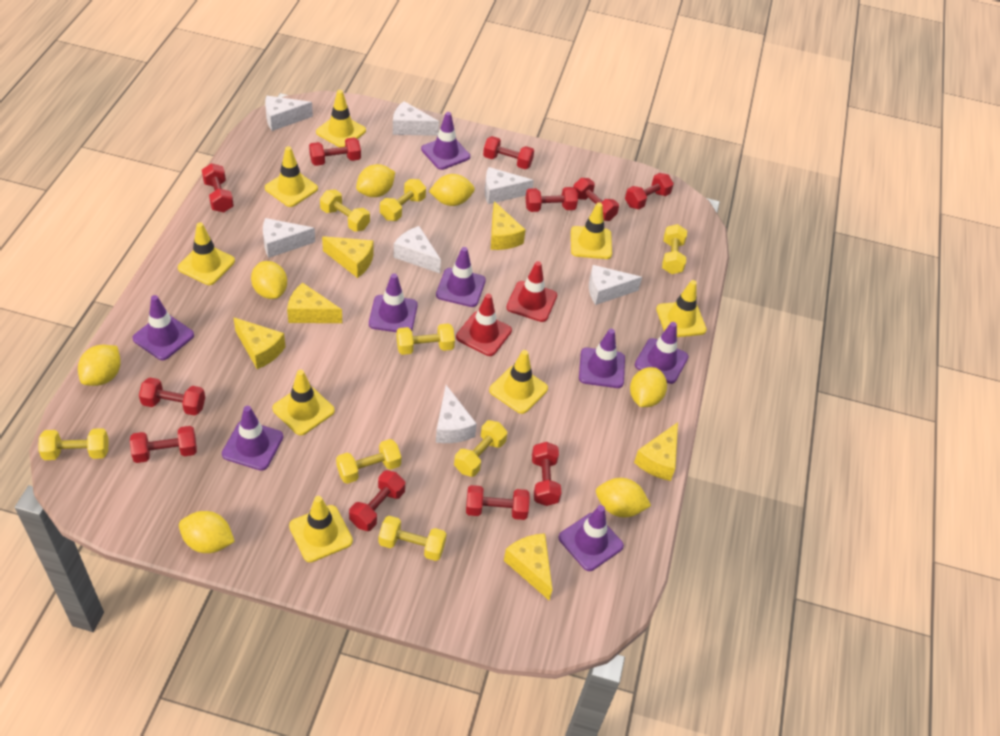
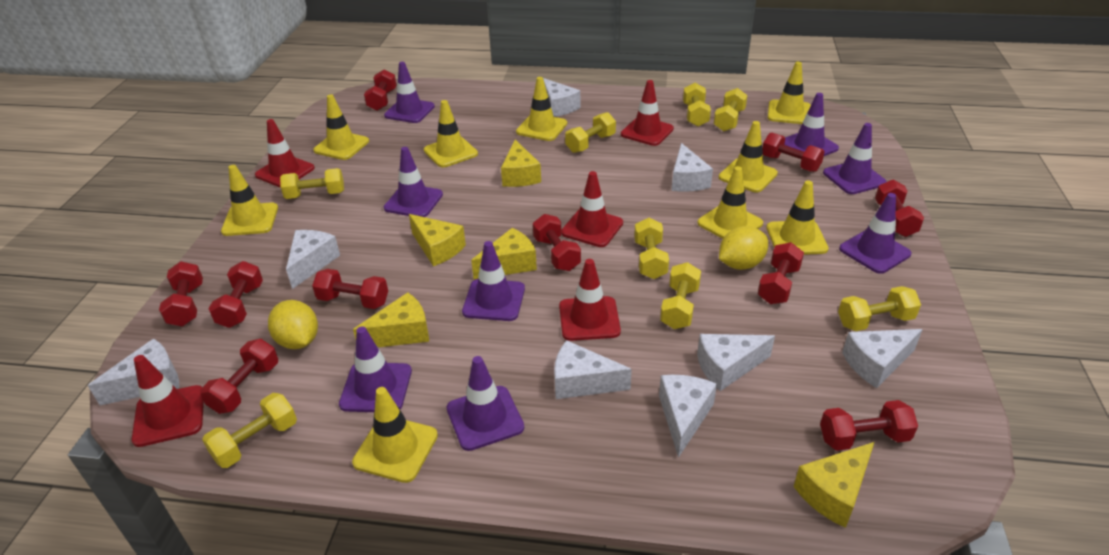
red dumbbell: 11 -> 10
red traffic cone: 2 -> 5
white cheese: 7 -> 8
yellow cheese: 6 -> 5
yellow lemon: 7 -> 2
yellow traffic cone: 8 -> 9

